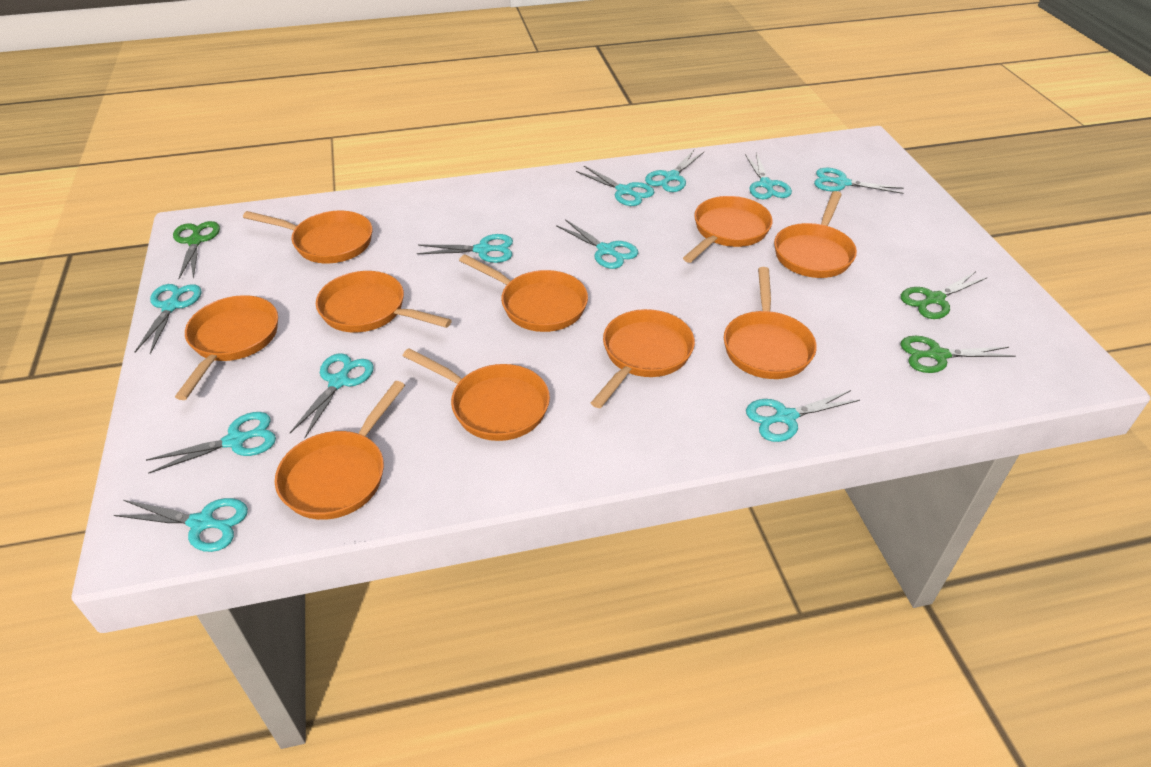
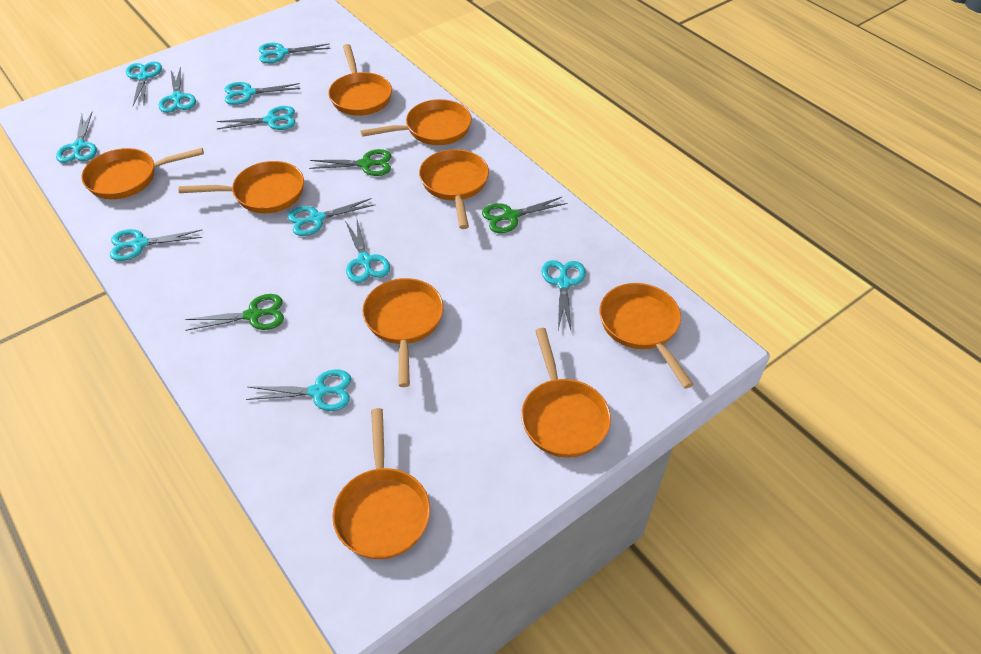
orange pan: 10 -> 9

